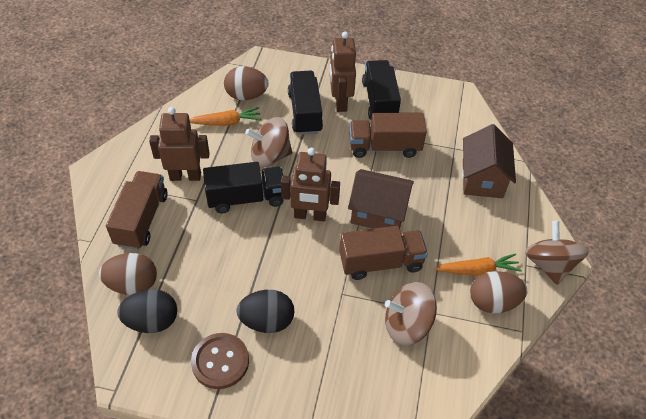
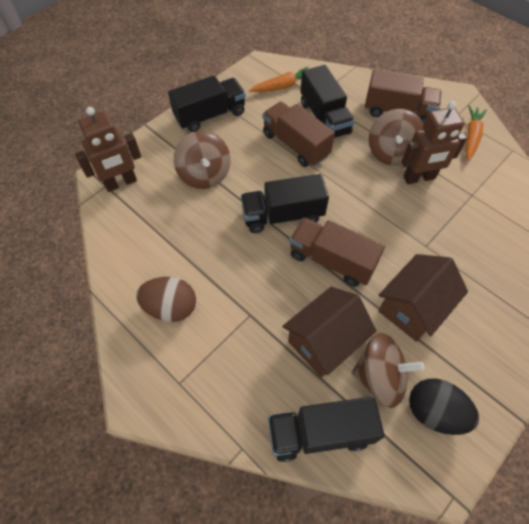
black egg: 2 -> 1
black truck: 3 -> 4
brown button: 1 -> 0
brown egg: 3 -> 1
brown robot: 3 -> 2

